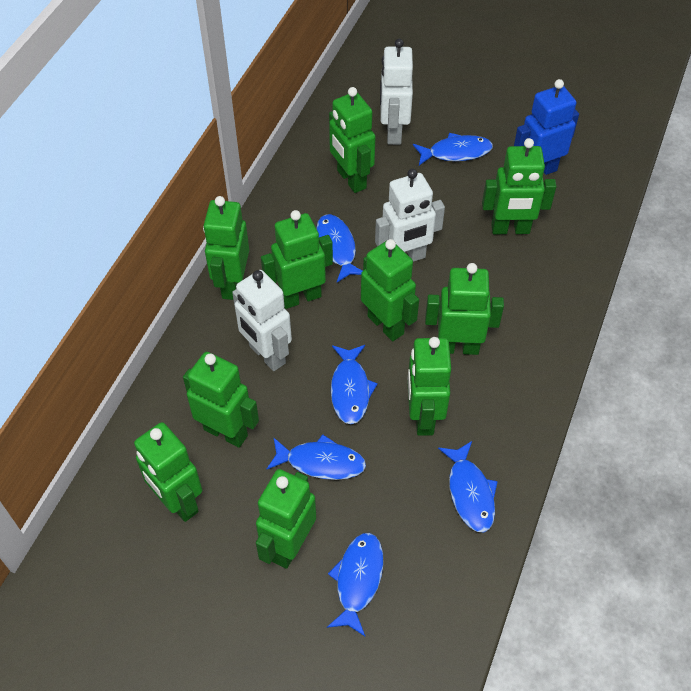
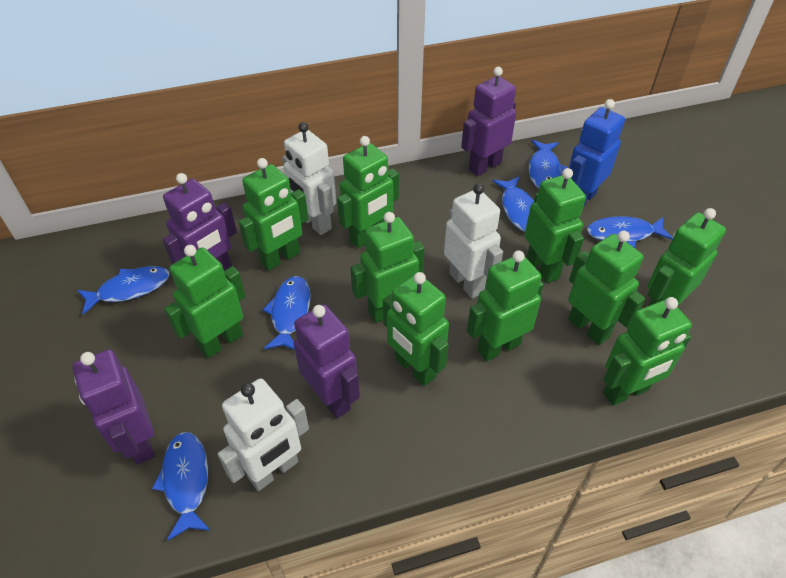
purple robot: 0 -> 4

